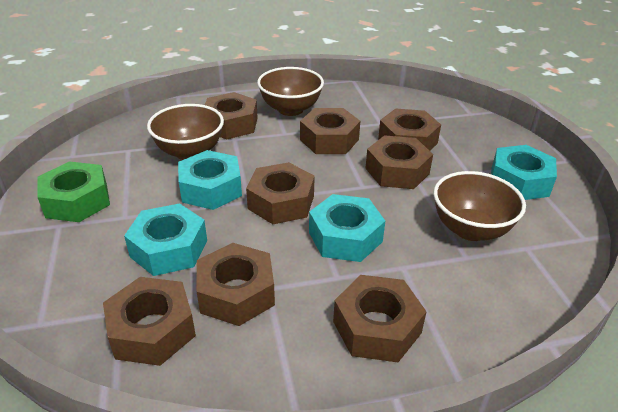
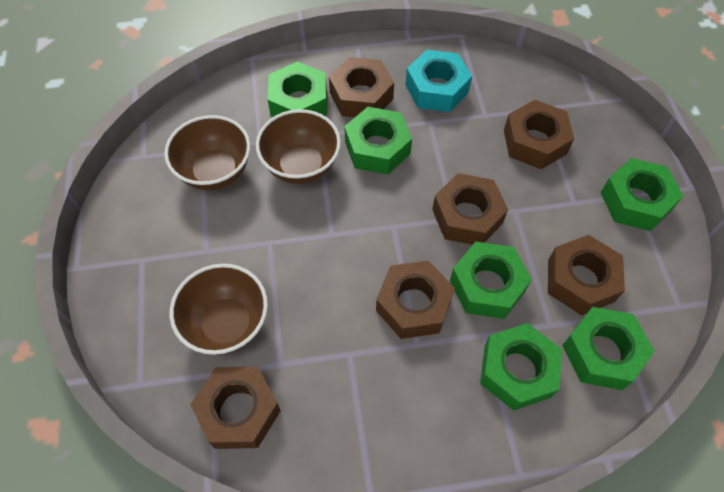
brown nut: 8 -> 6
green nut: 1 -> 6
turquoise nut: 4 -> 1

